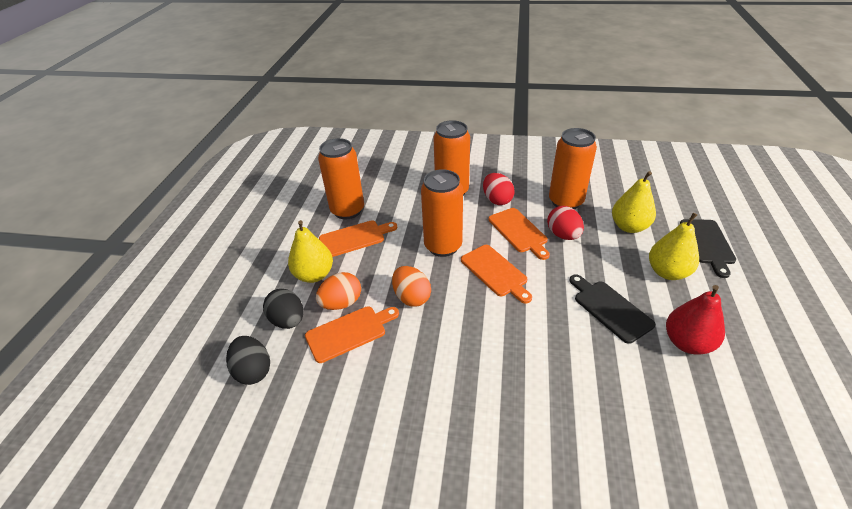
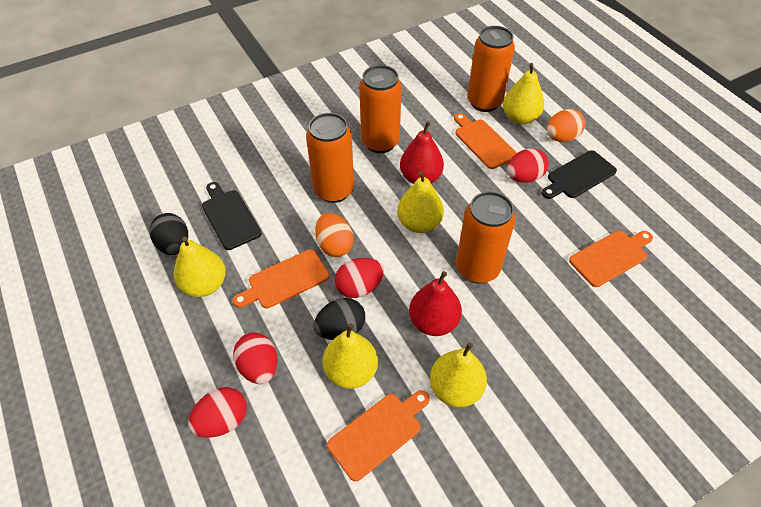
red egg: 2 -> 4
red pear: 1 -> 2
yellow pear: 3 -> 5

